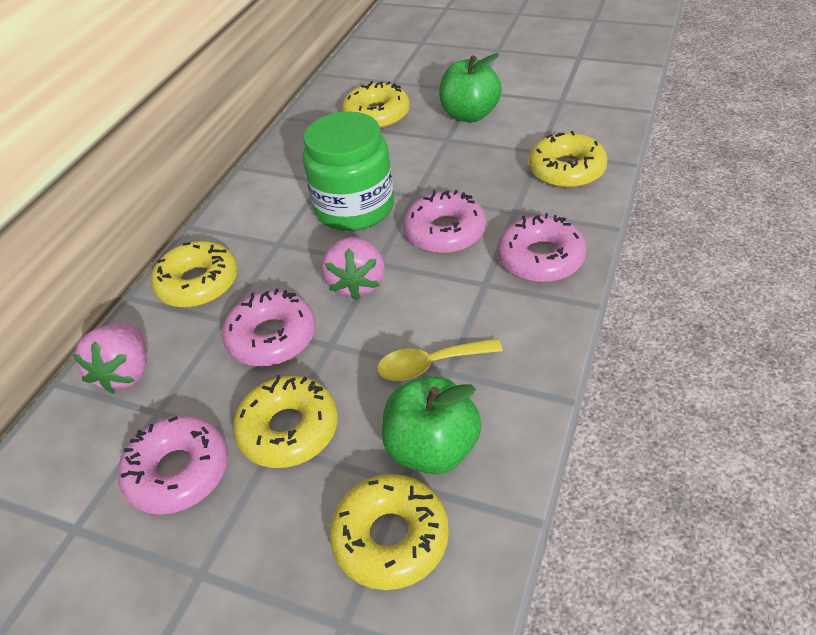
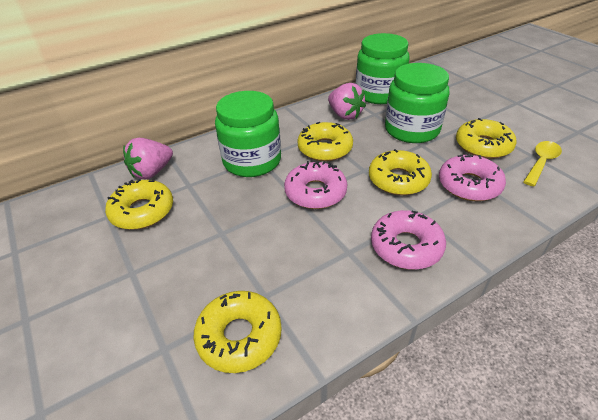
green apple: 2 -> 0
green jar: 1 -> 3
pink donut: 4 -> 3

